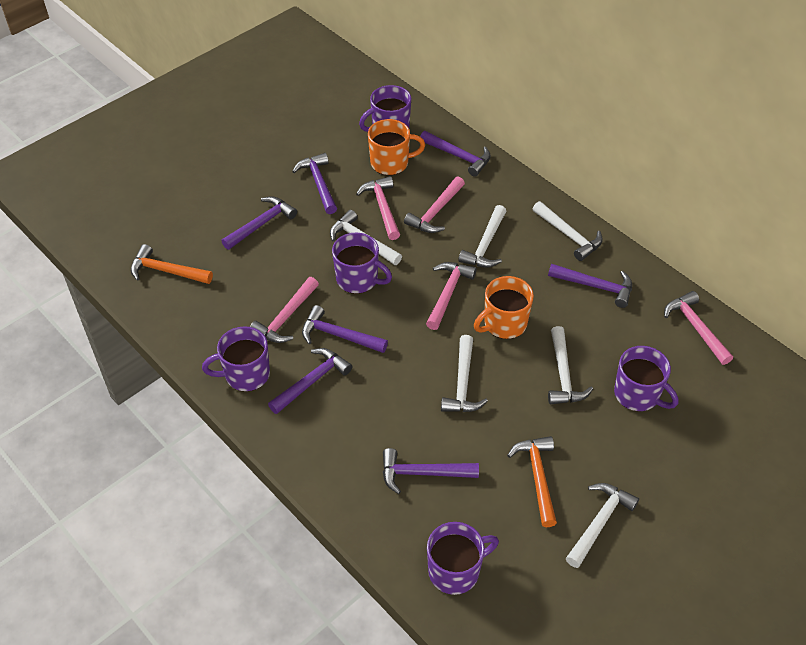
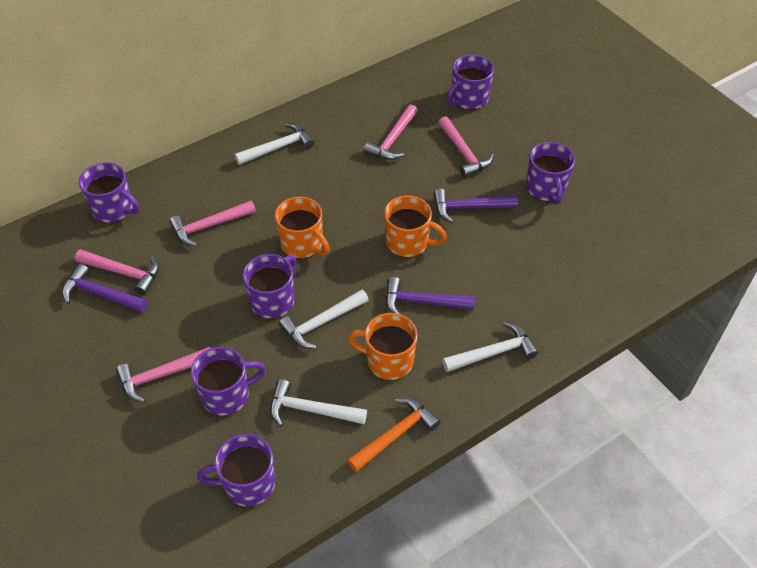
orange hammer: 2 -> 1
orange mug: 2 -> 3
purple hammer: 7 -> 3
purple mug: 5 -> 6
white hammer: 6 -> 4

